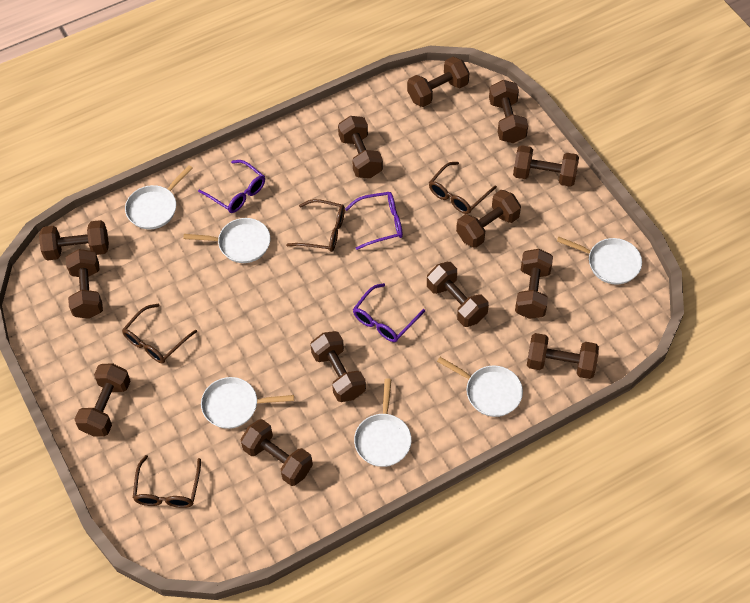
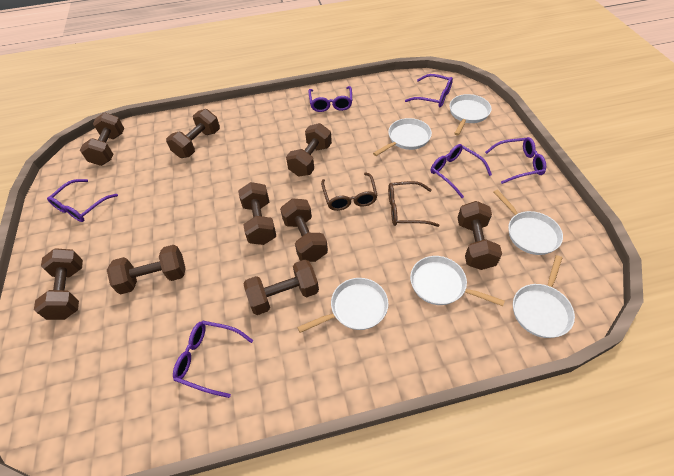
brown dumbbell: 13 -> 9
brown glasses: 4 -> 2
purple glasses: 3 -> 6

